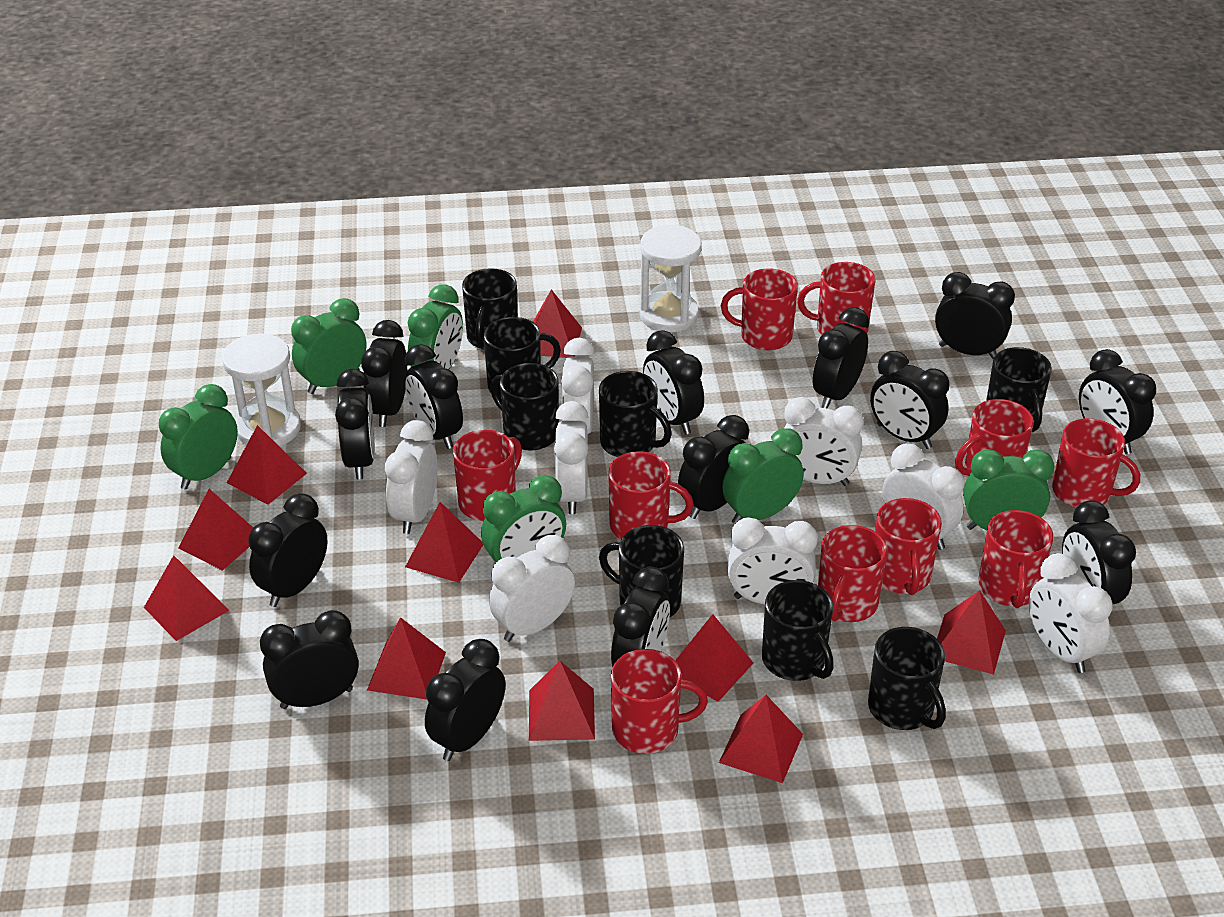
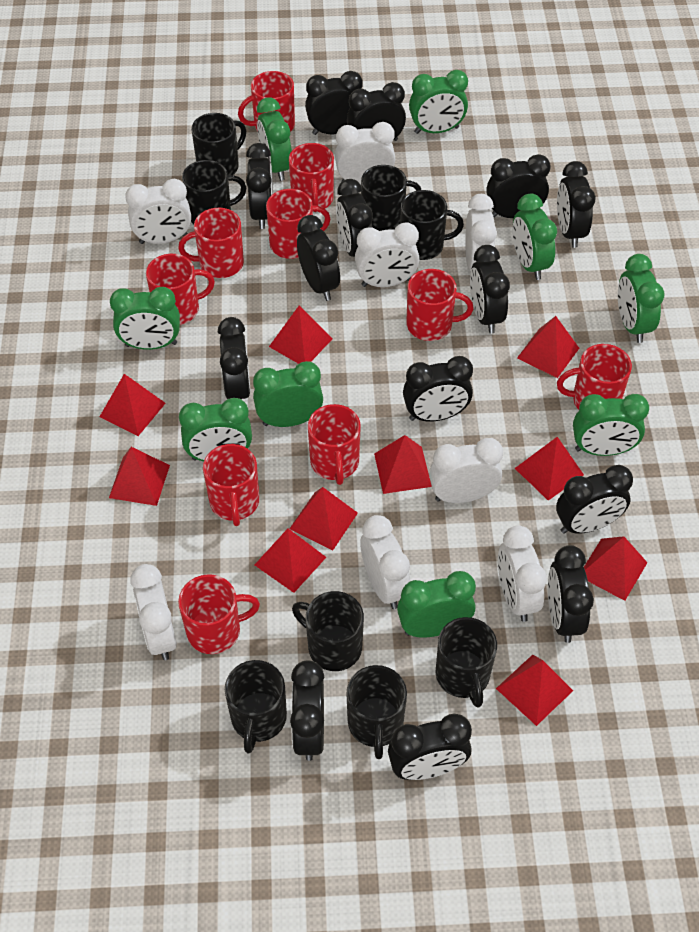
green clock: 6 -> 9
white hourglass: 2 -> 0

